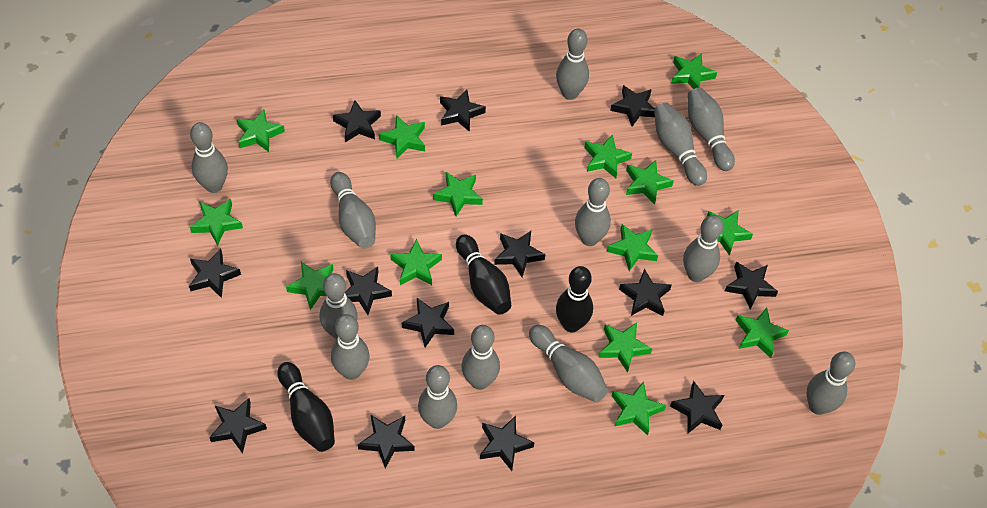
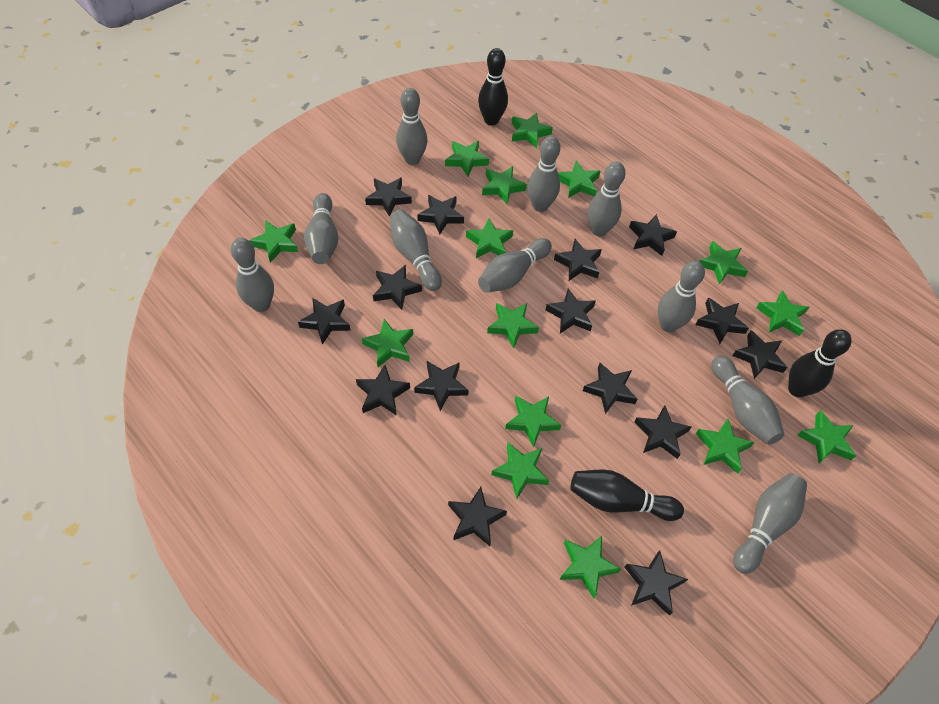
black star: 13 -> 15
green star: 14 -> 15
grey bowling pin: 13 -> 10

